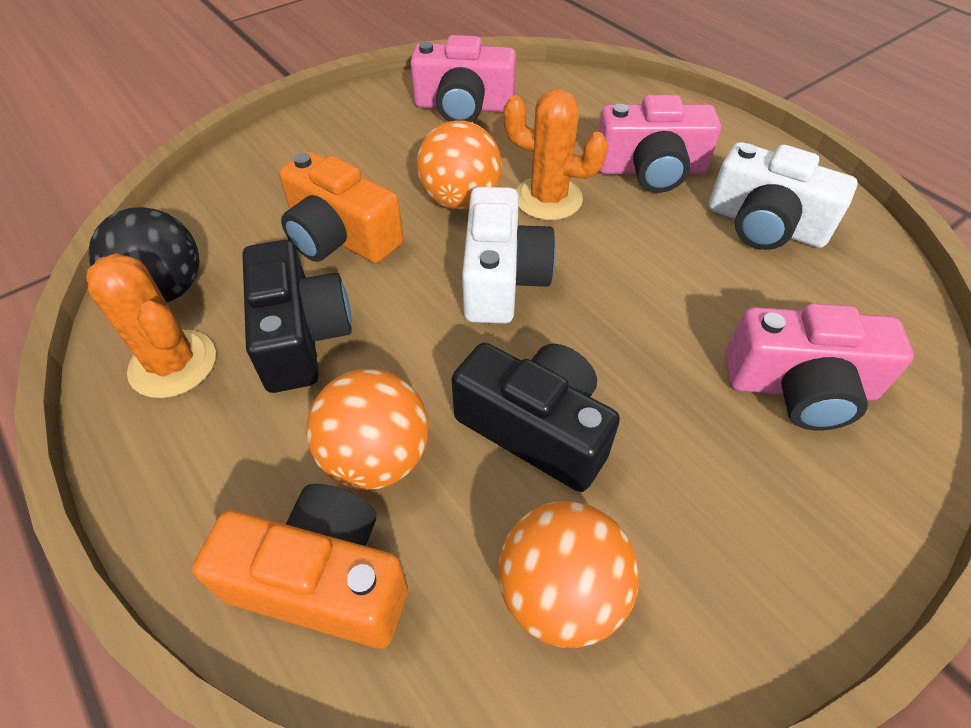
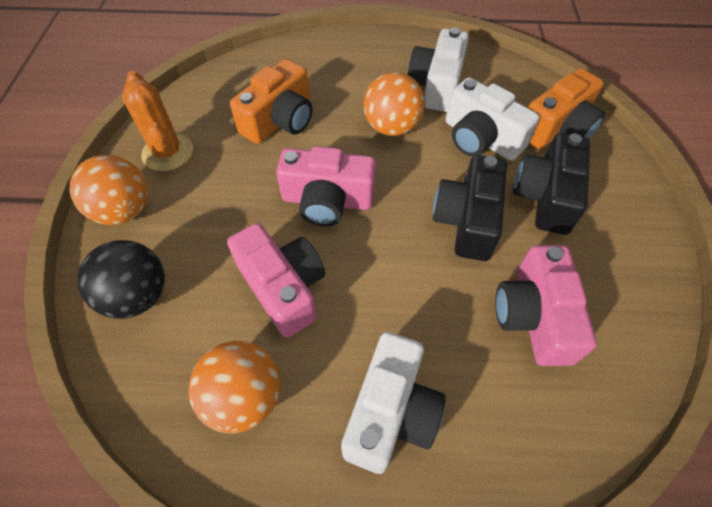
orange cactus: 2 -> 1
white camera: 2 -> 3

